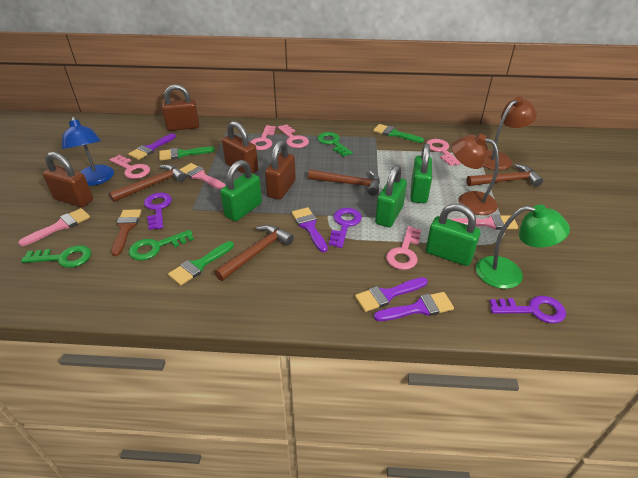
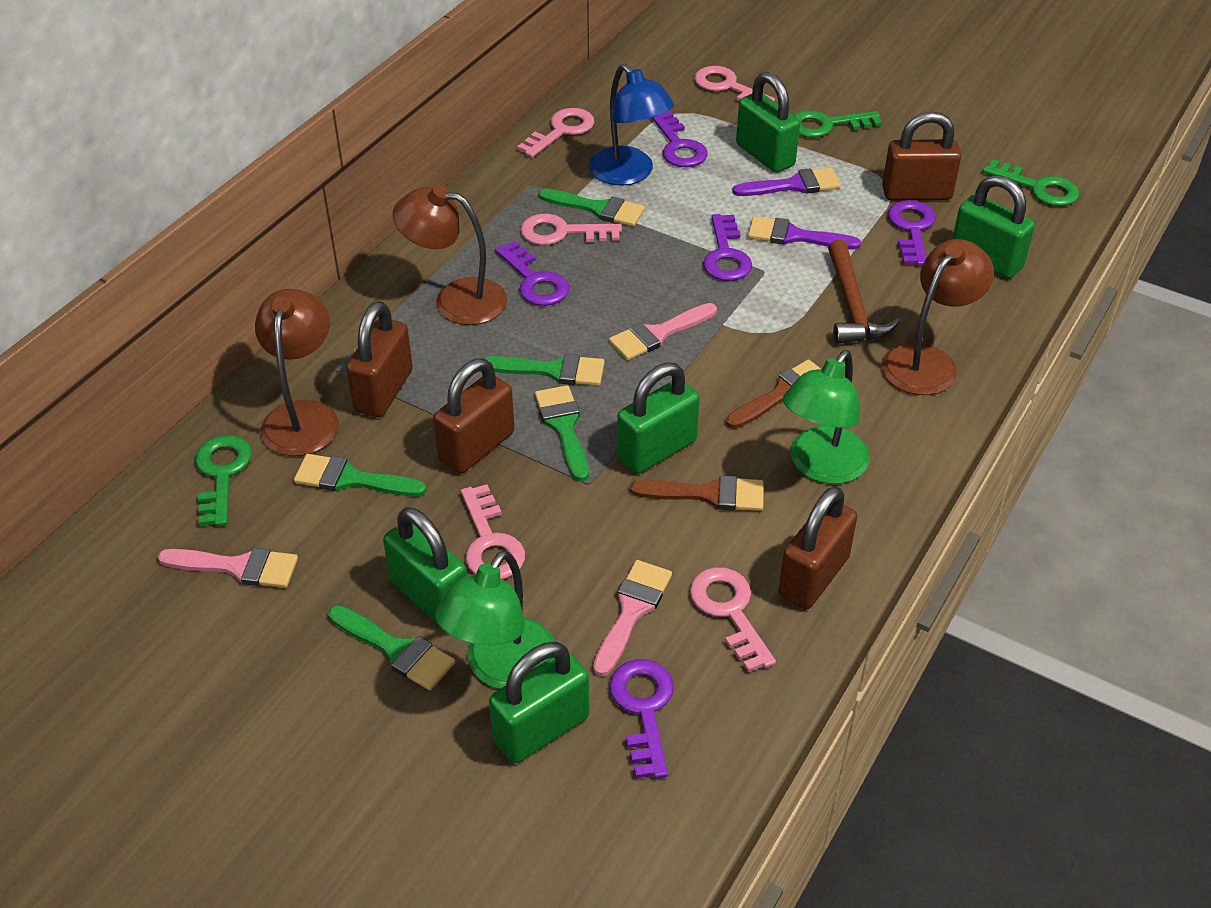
brown brush: 1 -> 2
brown hammer: 4 -> 1
brown lamp: 2 -> 3
green brush: 3 -> 5
green lamp: 1 -> 2
green padlock: 4 -> 5
purple brush: 4 -> 2
purple key: 3 -> 5

